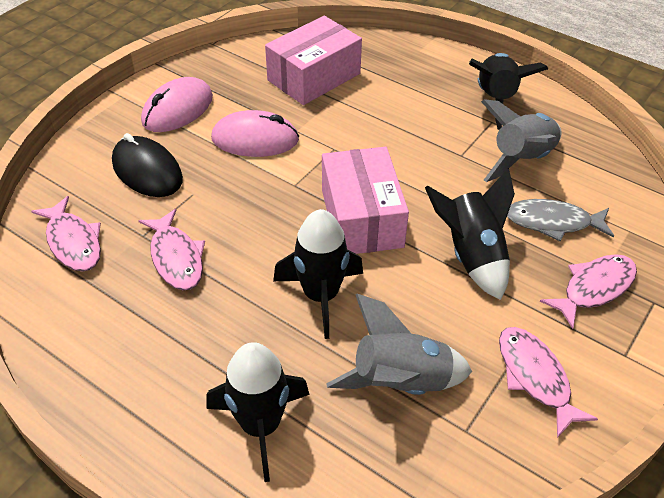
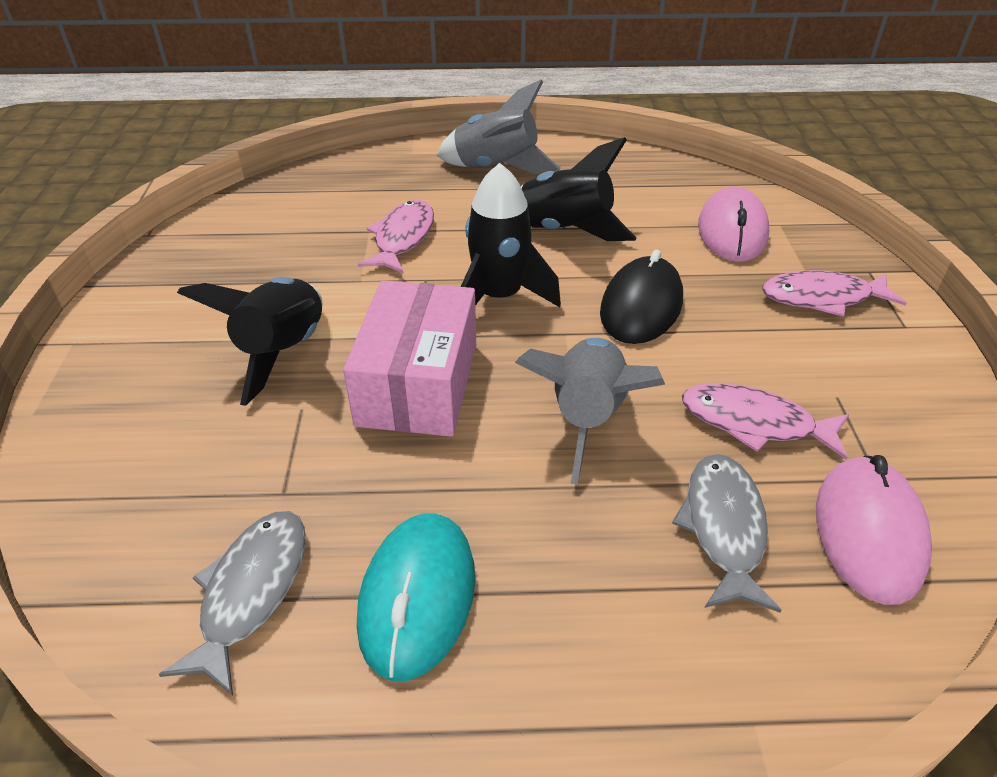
black rocket: 4 -> 3
grey fish: 1 -> 2
pink box: 2 -> 1
pink fish: 4 -> 3
turquoise mouse: 0 -> 1

